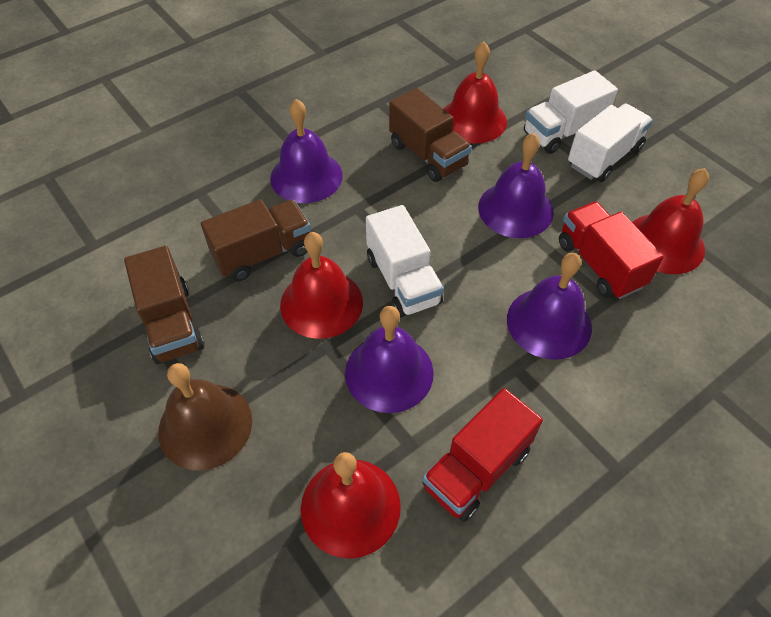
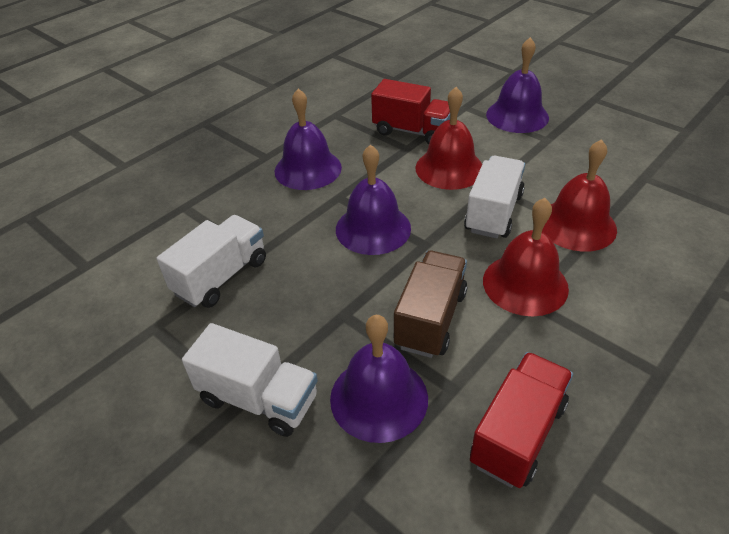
brown bell: 1 -> 0
brown truck: 3 -> 1
red bell: 4 -> 3

